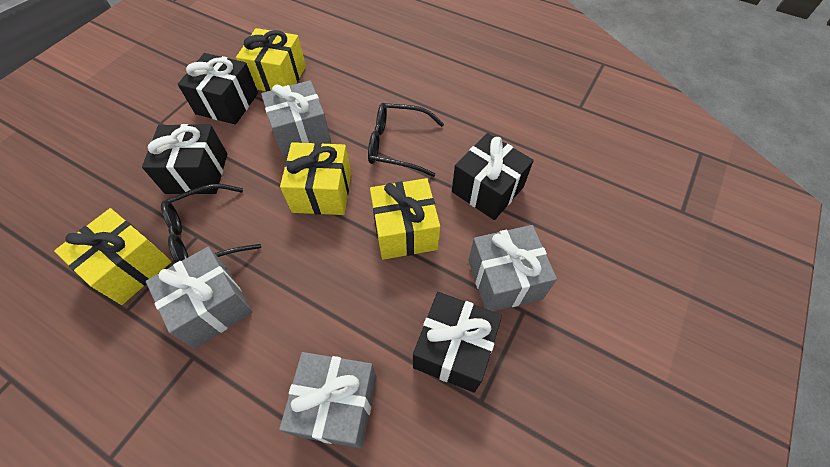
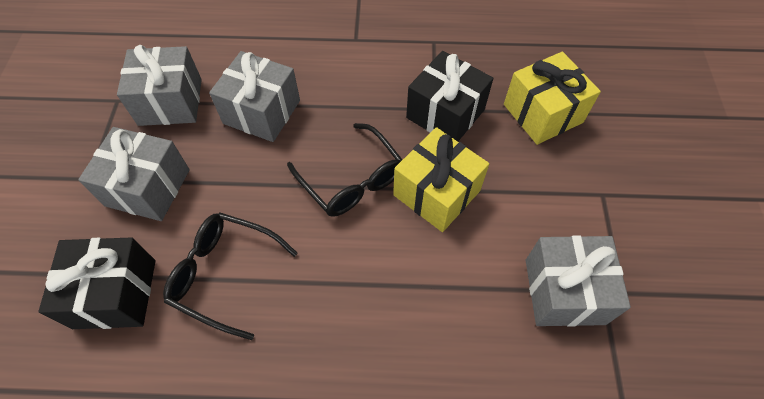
black gift: 4 -> 2
yellow gift: 4 -> 2

